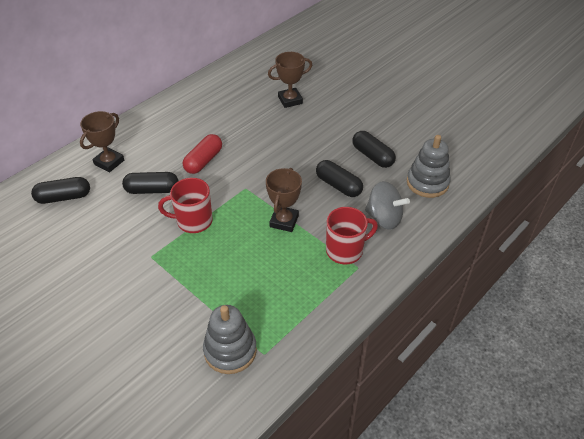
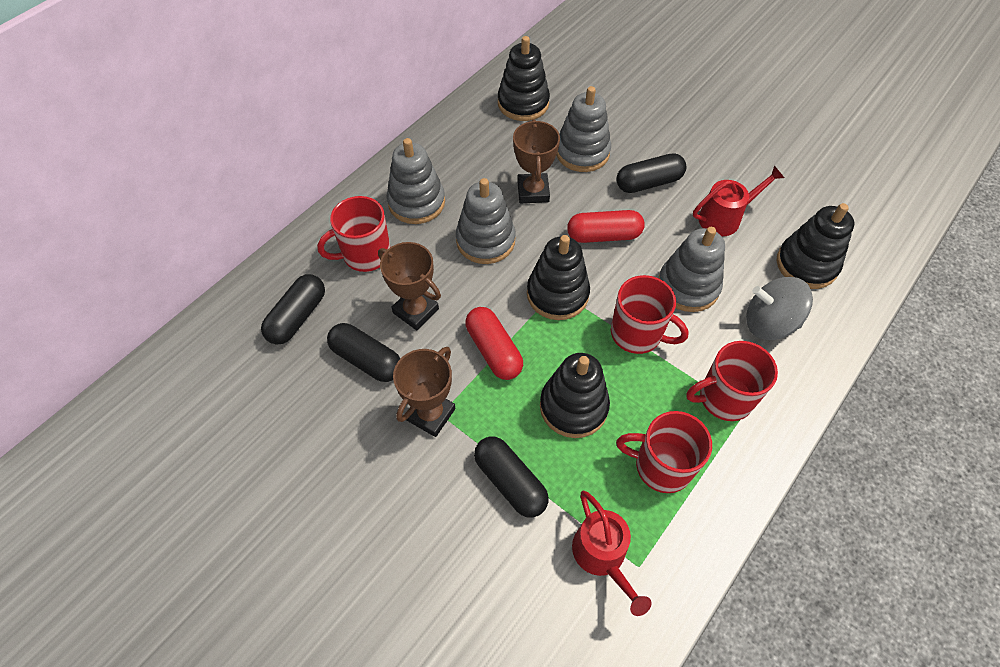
black stacking toy: 0 -> 4
grey stacking toy: 2 -> 4
red capsule: 1 -> 2
red mug: 2 -> 4
red watering can: 0 -> 2

